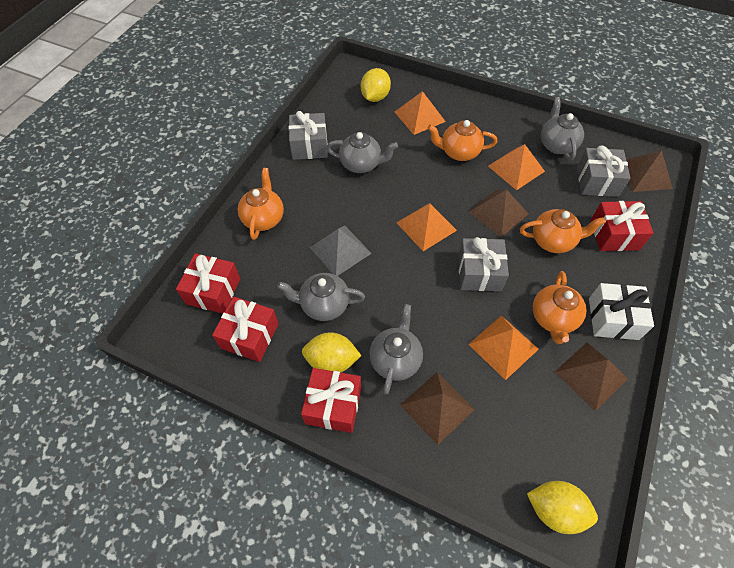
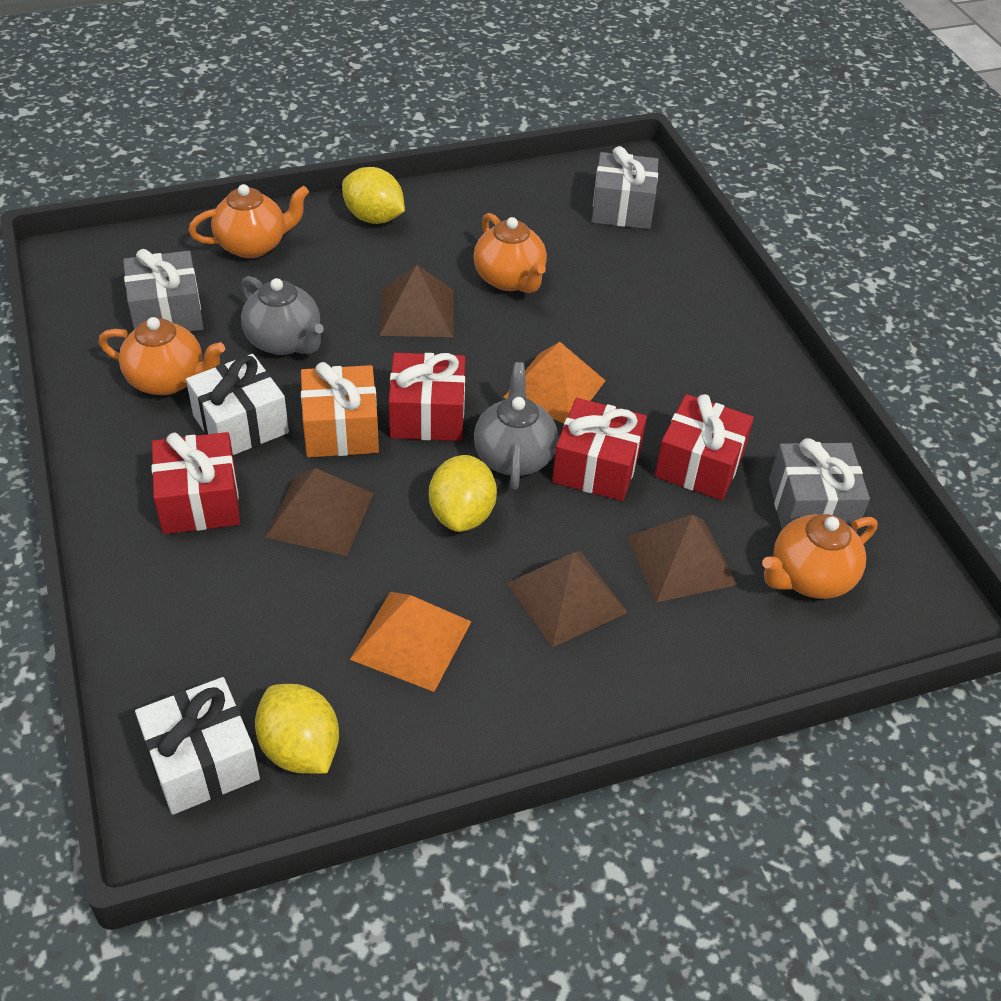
grey pyramid: 1 -> 0
grey teapot: 4 -> 2
orange gift: 0 -> 1
orange pyramid: 4 -> 2
white gift: 1 -> 2

